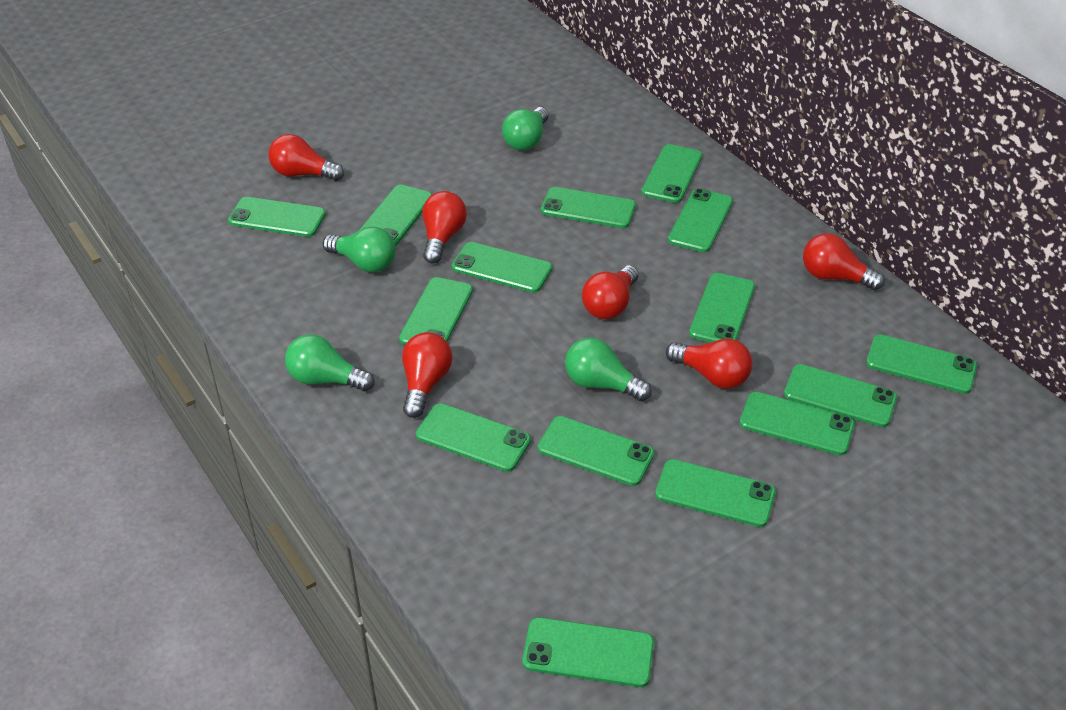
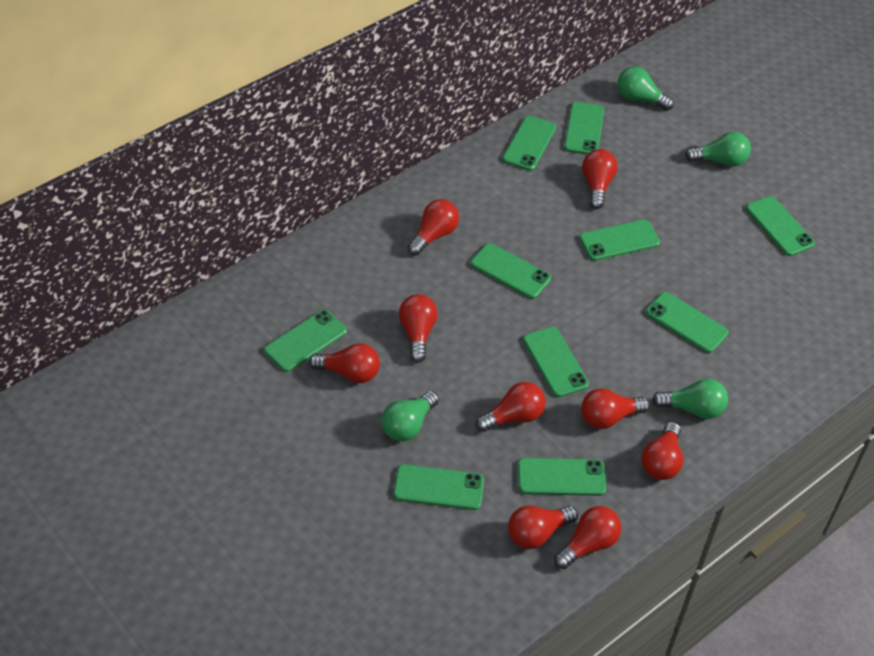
green phone: 15 -> 10
red light bulb: 6 -> 9

